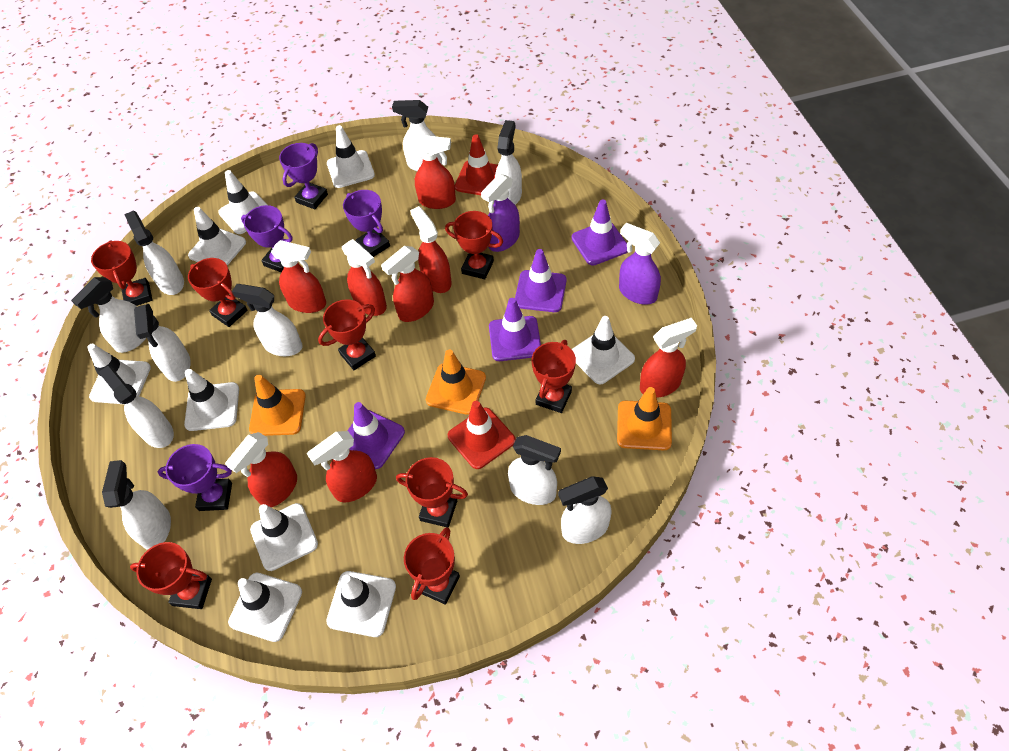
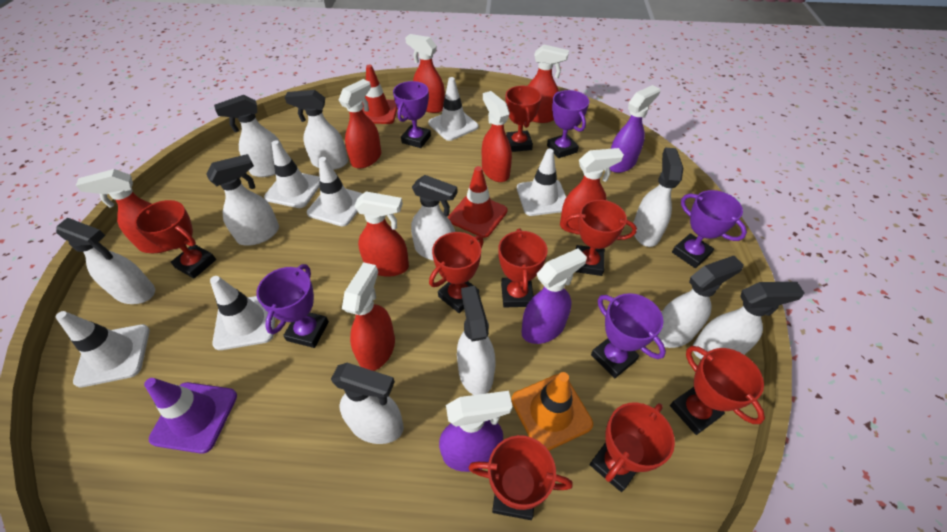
orange traffic cone: 3 -> 1
purple spray bottle: 2 -> 3
purple traffic cone: 4 -> 1
purple trophy: 4 -> 5
white traffic cone: 9 -> 6

